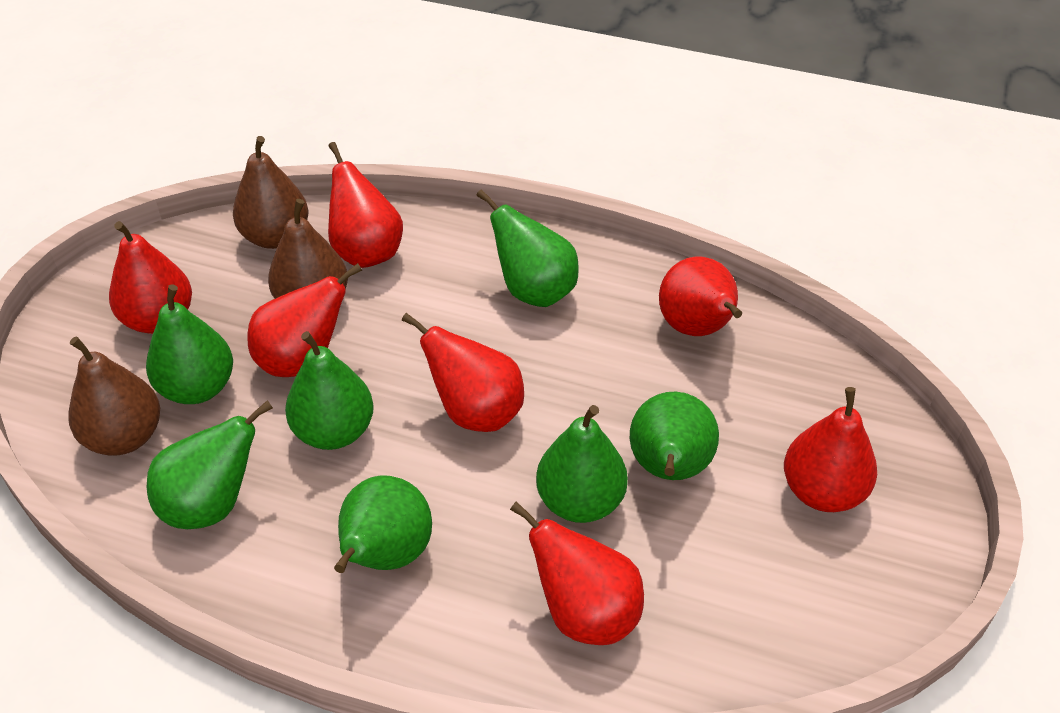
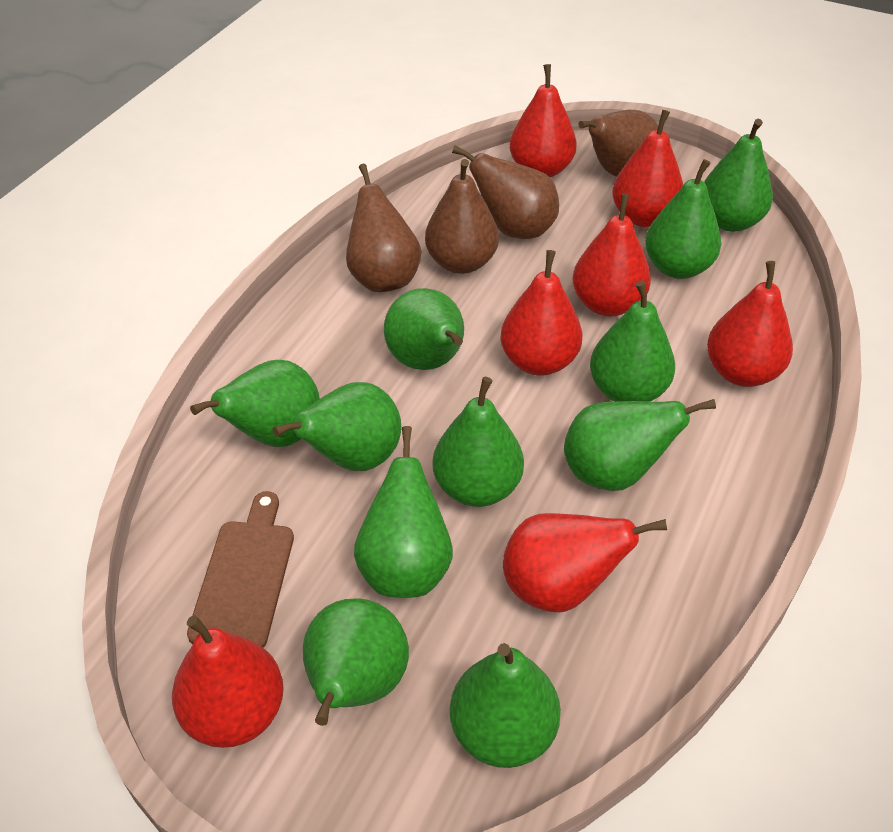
brown cutting board: 0 -> 1
brown pear: 3 -> 4
green pear: 7 -> 11

